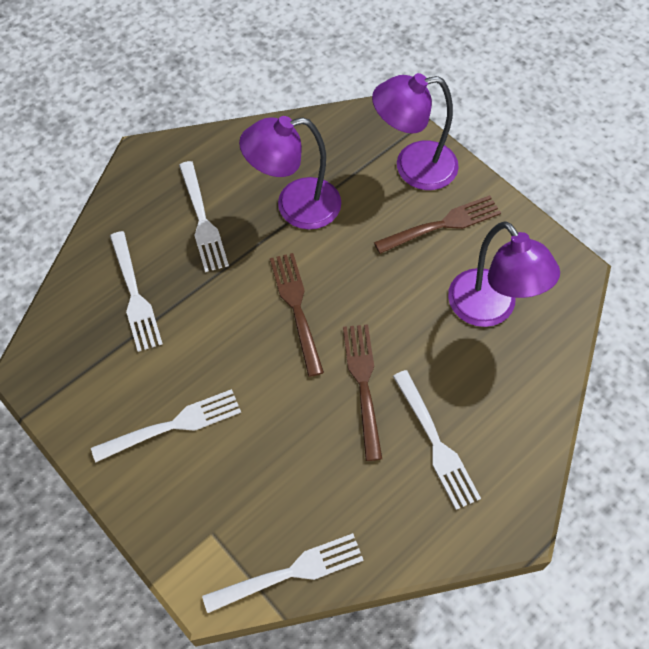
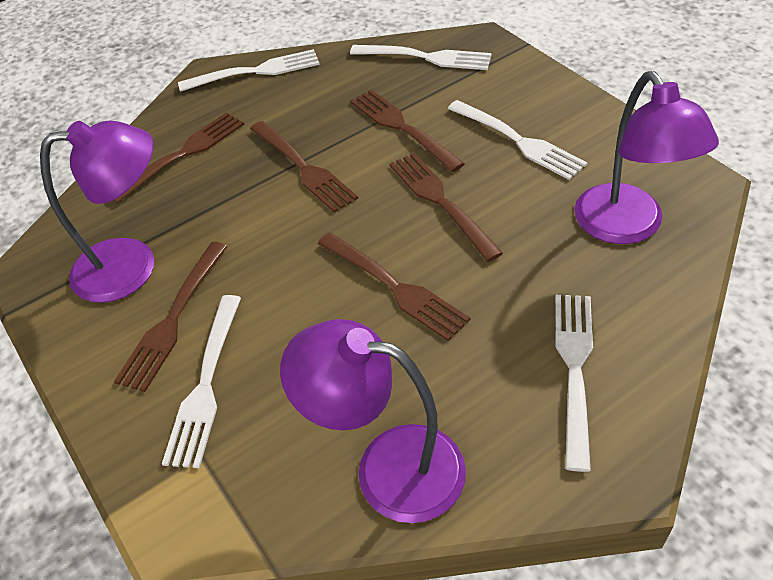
brown fork: 3 -> 6

